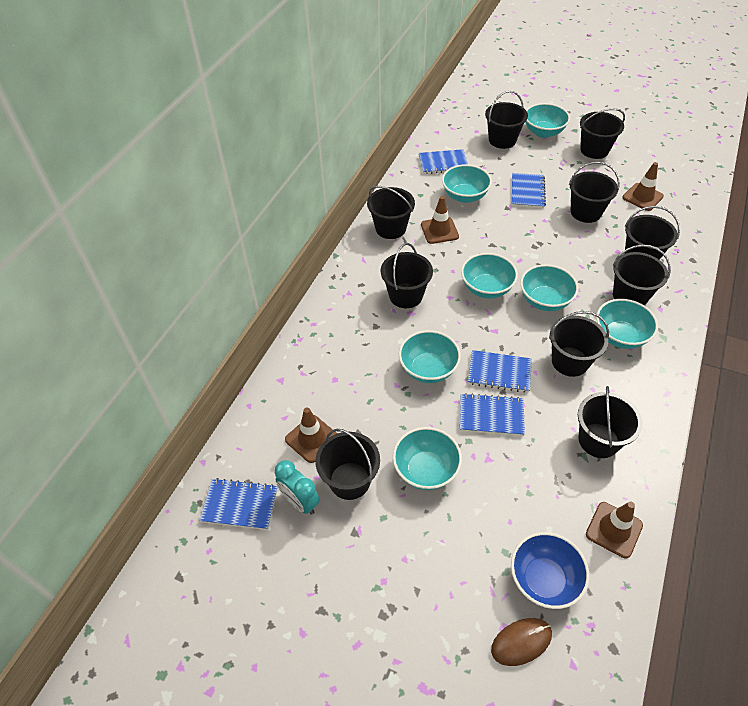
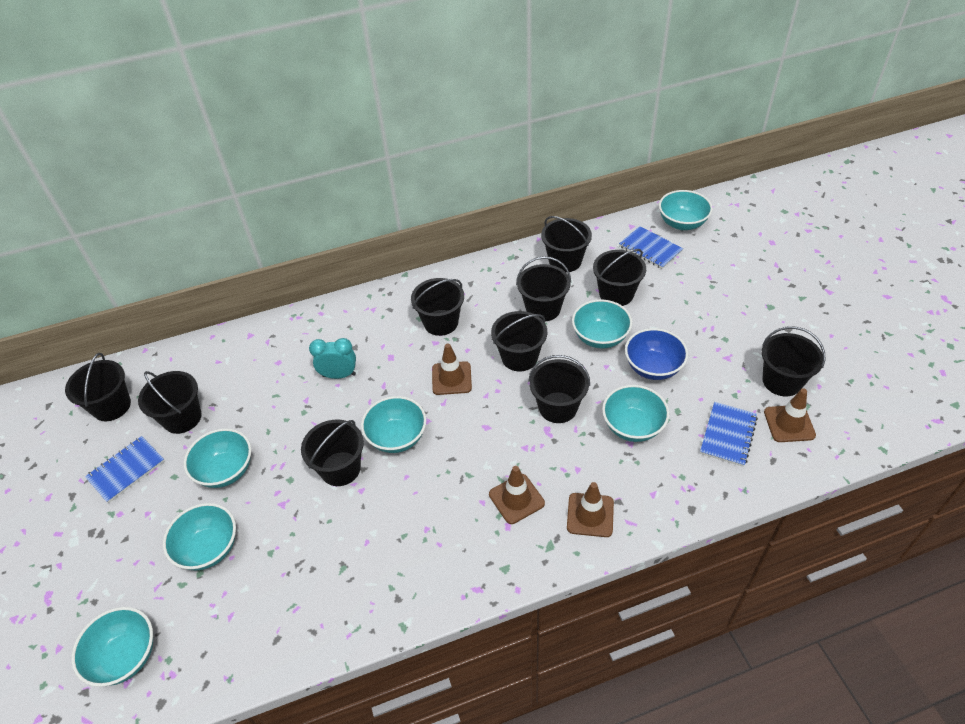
blue notebook: 5 -> 3
brown mouse: 1 -> 0

